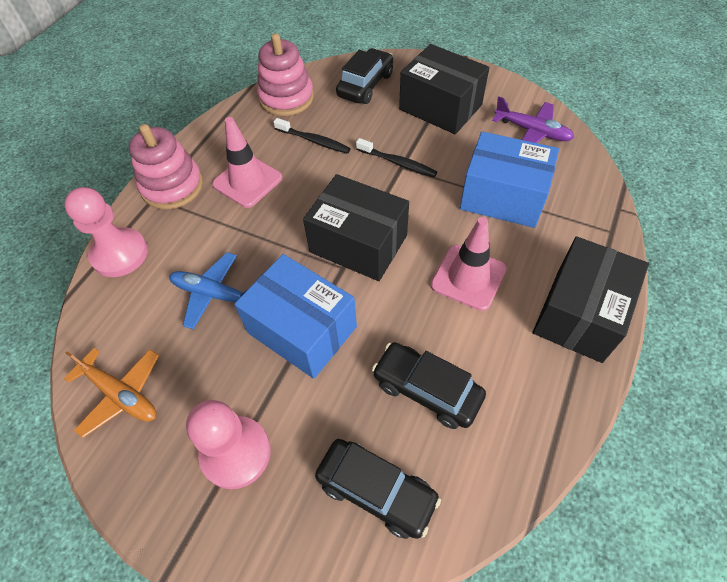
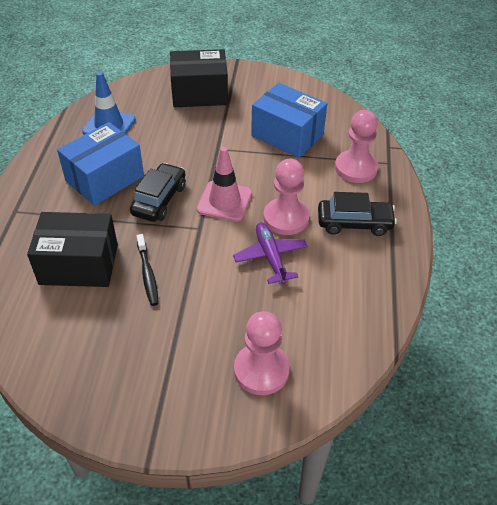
black box: 3 -> 2
black car: 3 -> 2
black toothbrush: 2 -> 1
blue plane: 1 -> 0
blue traffic cone: 0 -> 1
orange plane: 1 -> 0
pink pawn: 2 -> 3
pink stacking toy: 2 -> 0
pink traffic cone: 2 -> 1

